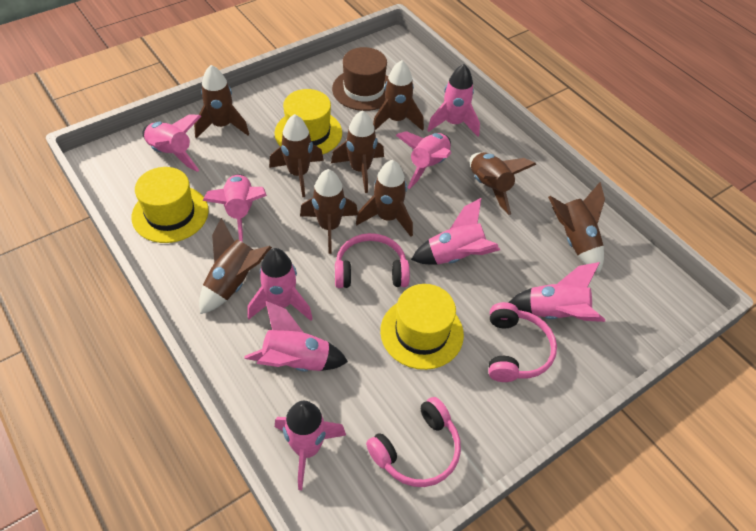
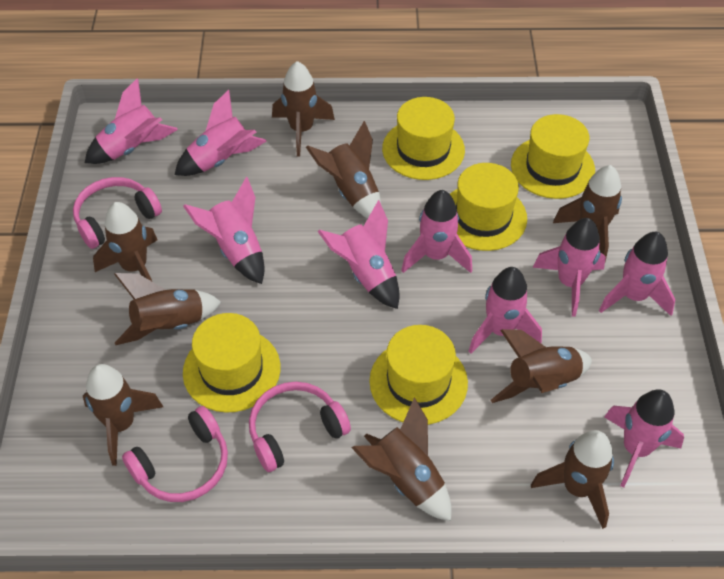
brown hat: 1 -> 0
yellow hat: 3 -> 5

